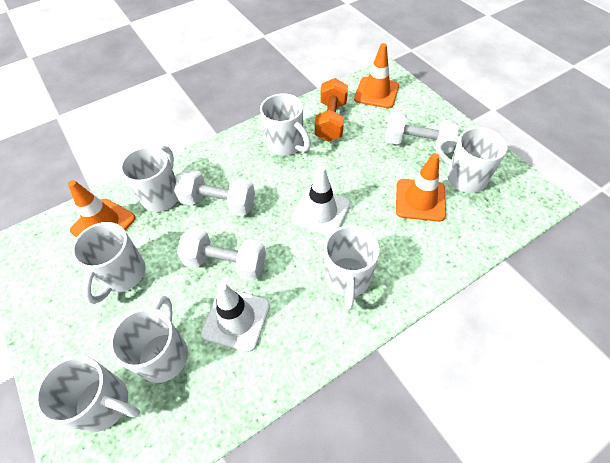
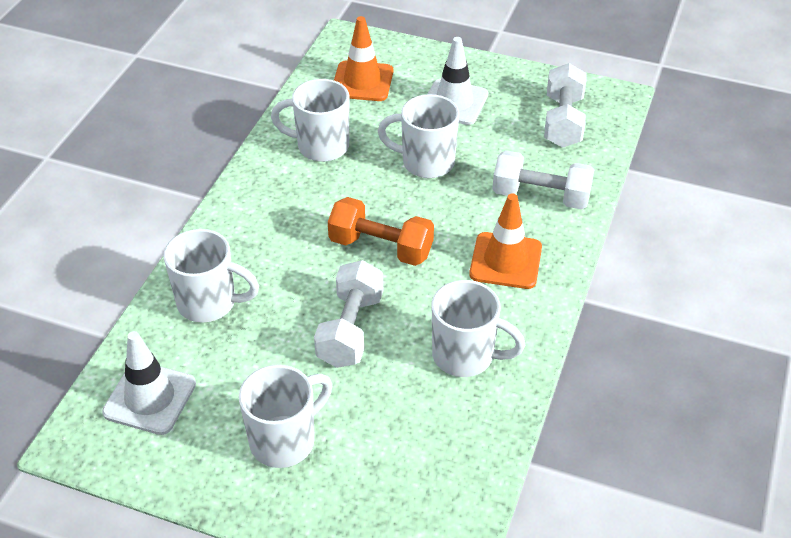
orange traffic cone: 3 -> 2
white mug: 7 -> 5

